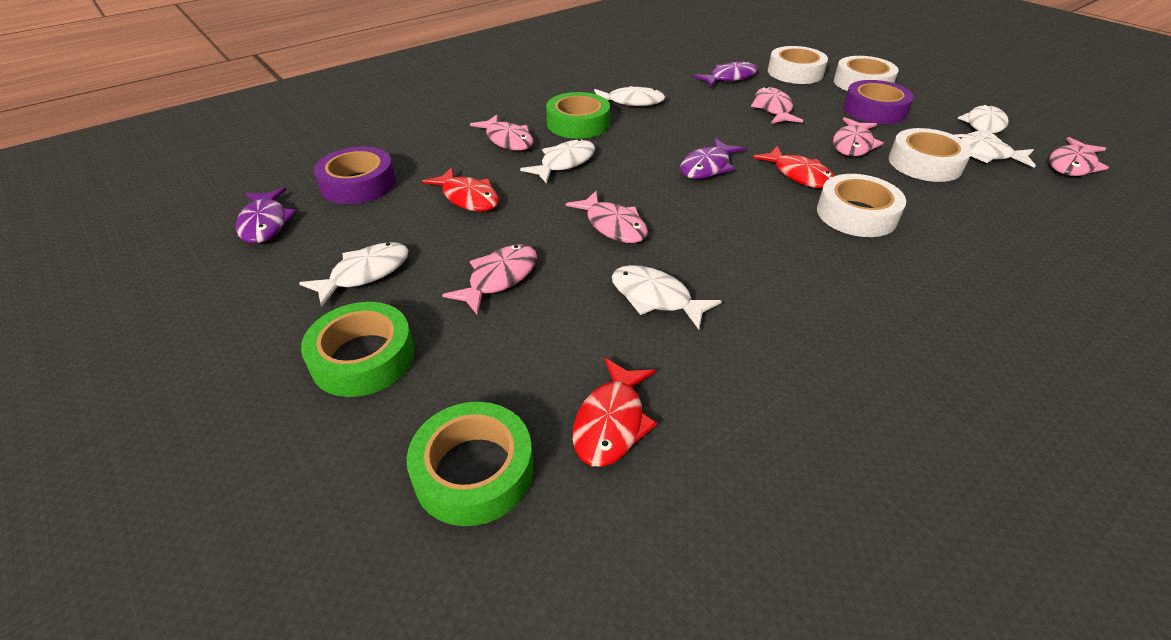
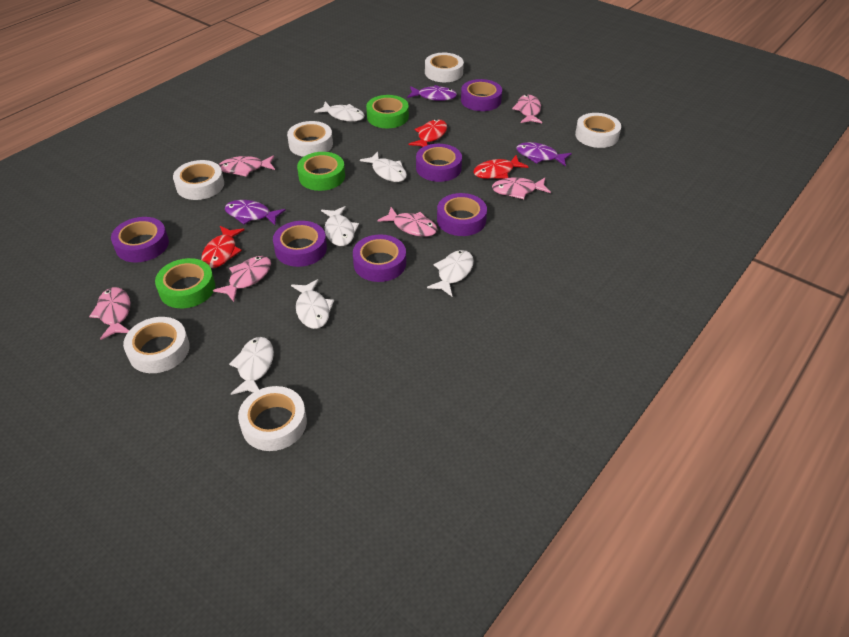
purple tape: 2 -> 6
white tape: 4 -> 6

